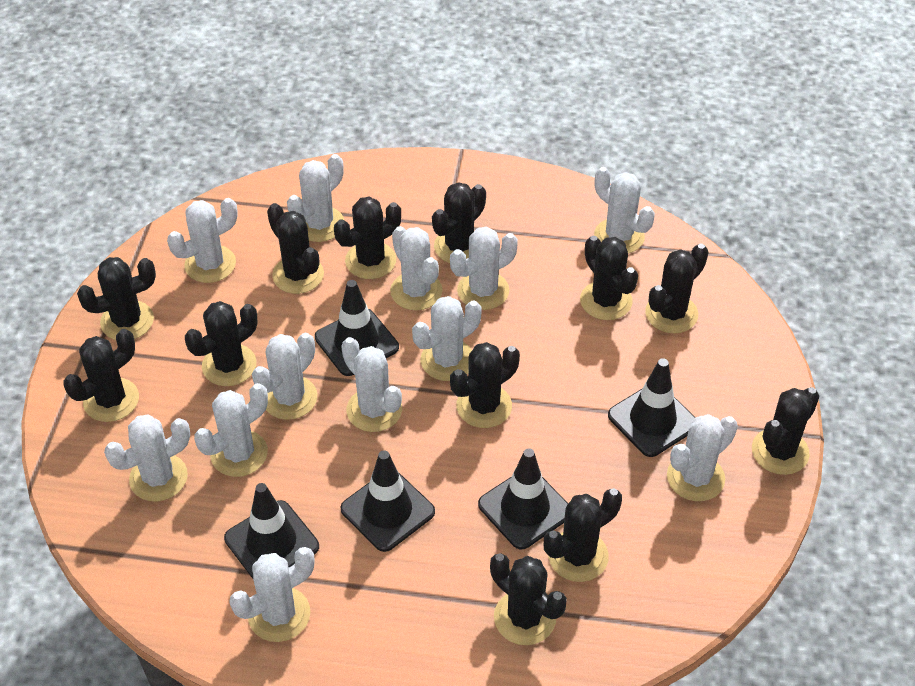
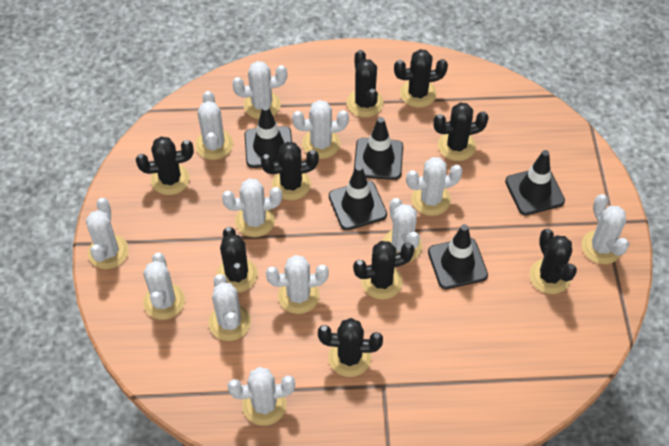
black cactus: 12 -> 9

